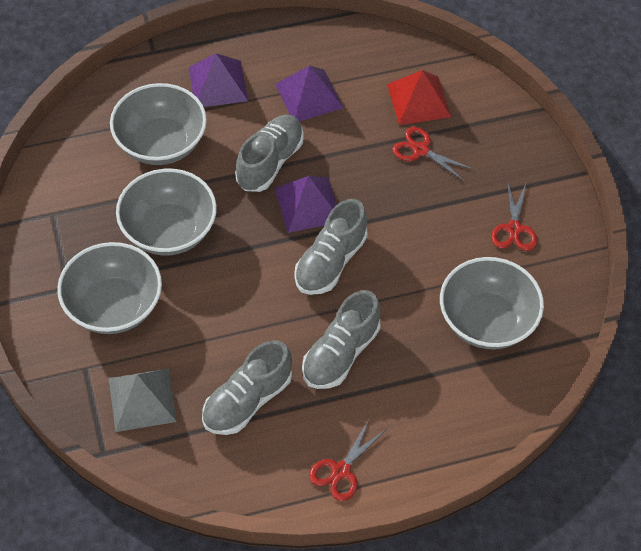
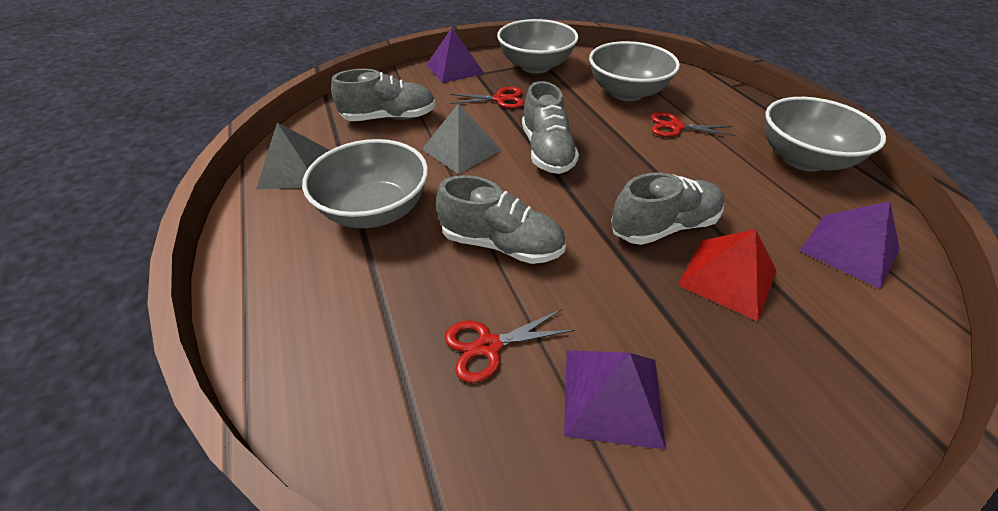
grey pyramid: 1 -> 2

